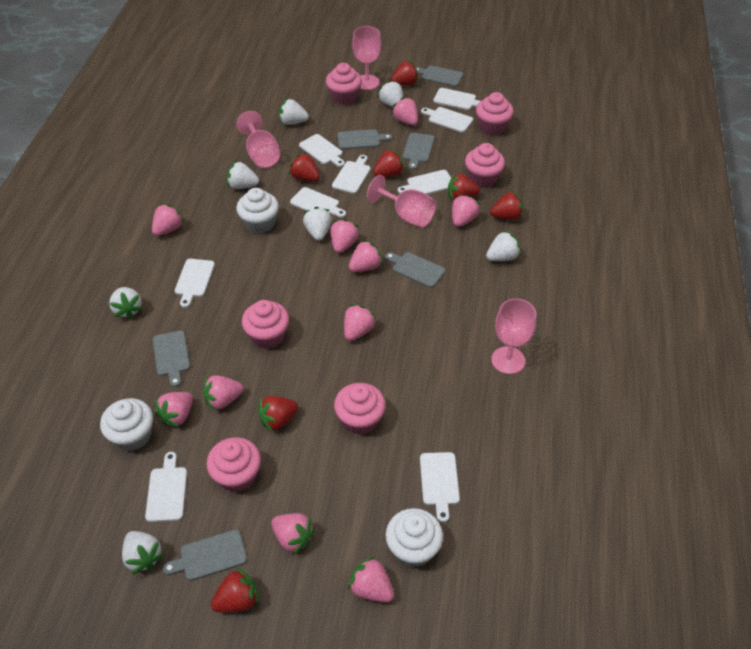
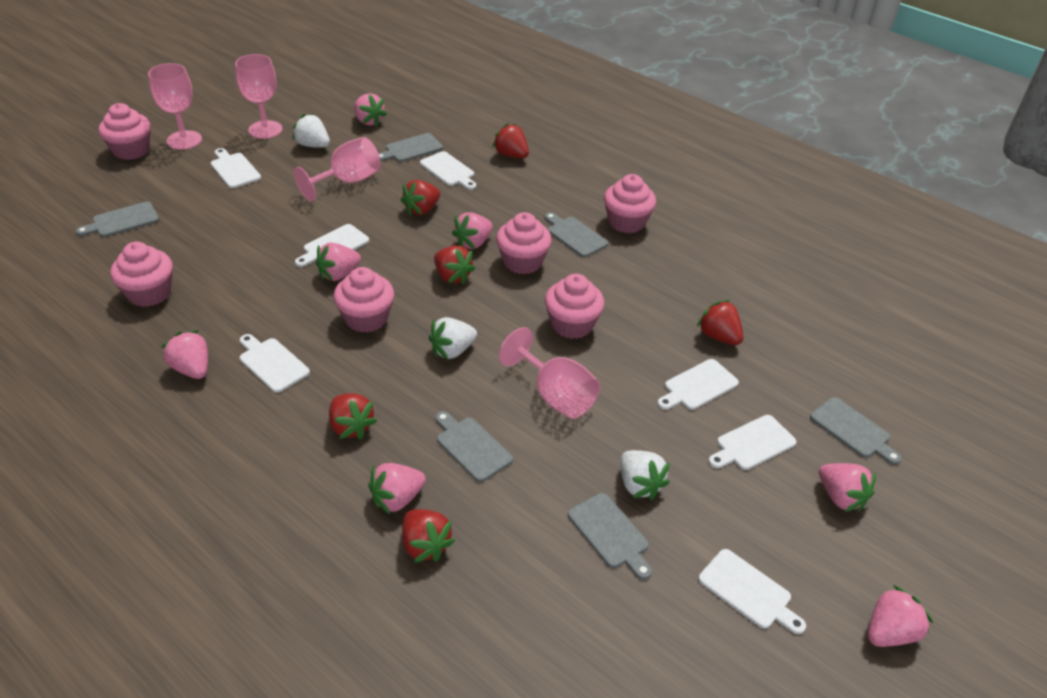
pink strawberry: 10 -> 7
red strawberry: 7 -> 6
white cupcake: 3 -> 0
white cutting board: 9 -> 7
white strawberry: 7 -> 3

